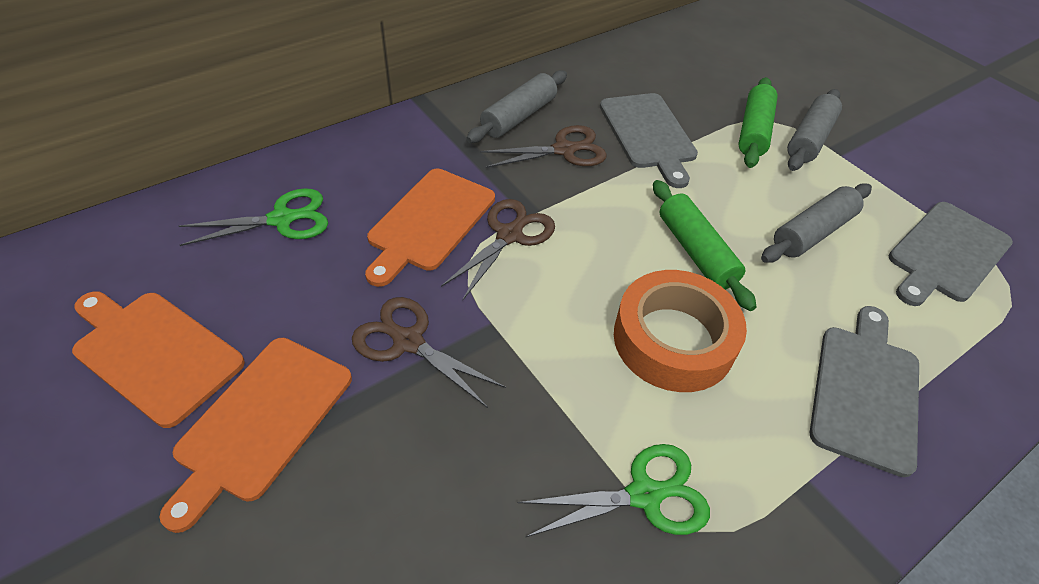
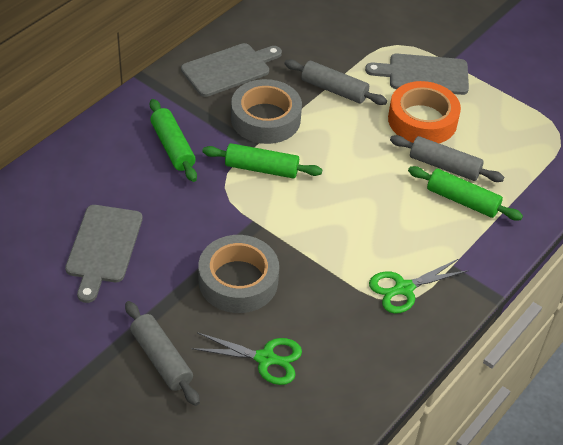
brown scissors: 3 -> 0
green rolling pin: 2 -> 3
grey tape: 0 -> 2
orange cutting board: 3 -> 0

